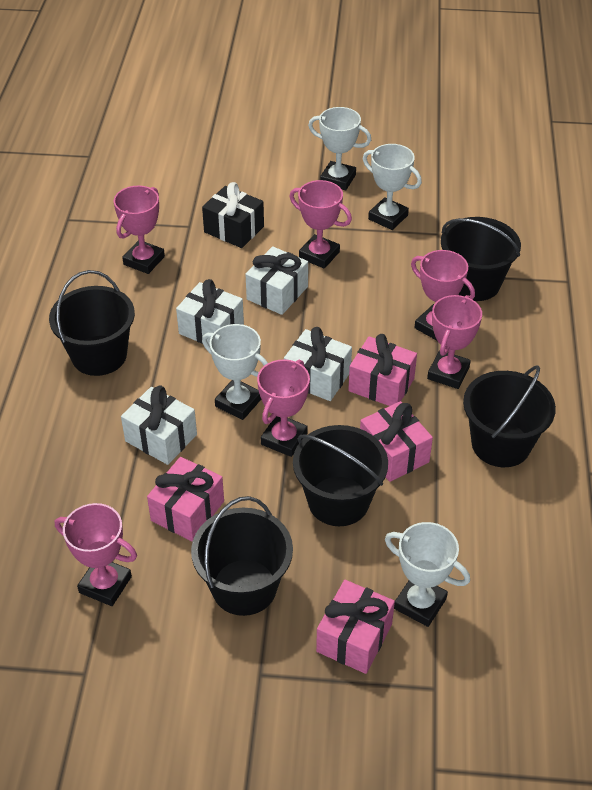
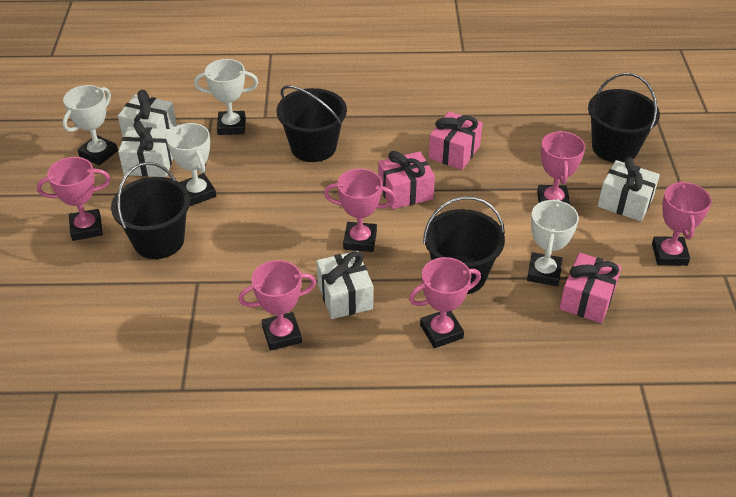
black bucket: 5 -> 4
black gift: 1 -> 0
pink gift: 4 -> 3

